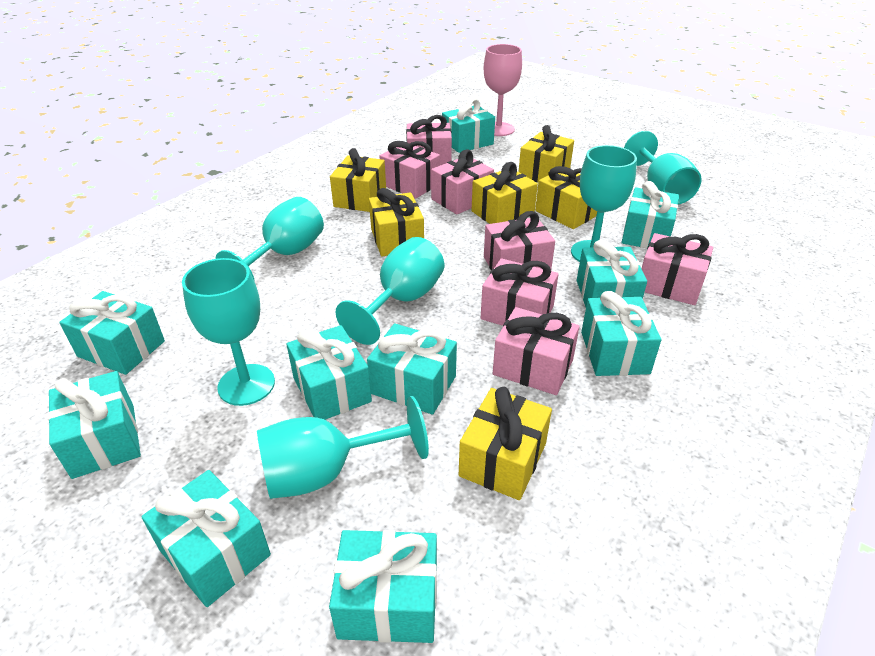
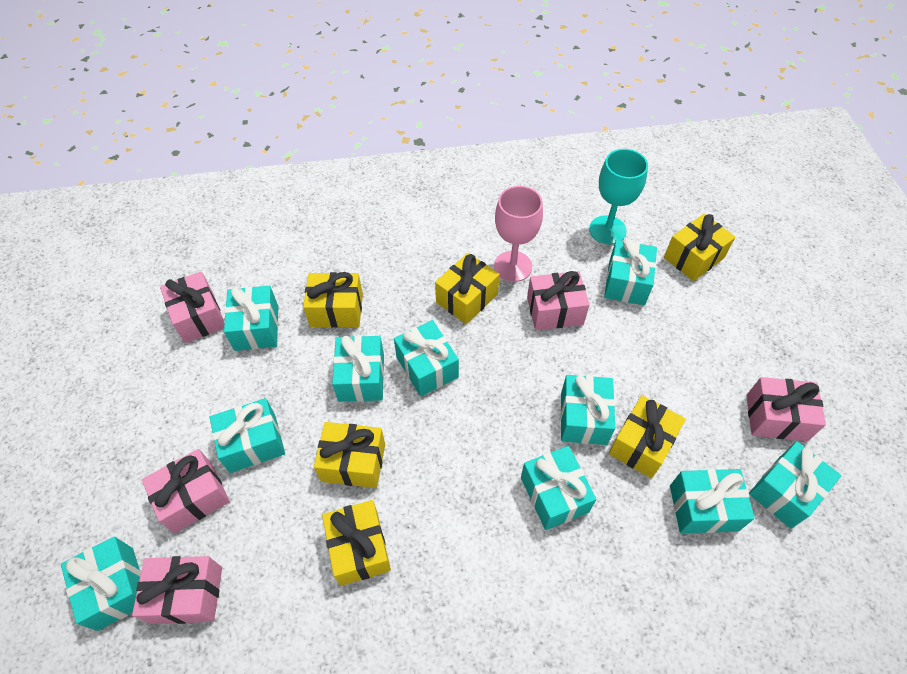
pink gift: 7 -> 5
turquoise goblet: 6 -> 1

